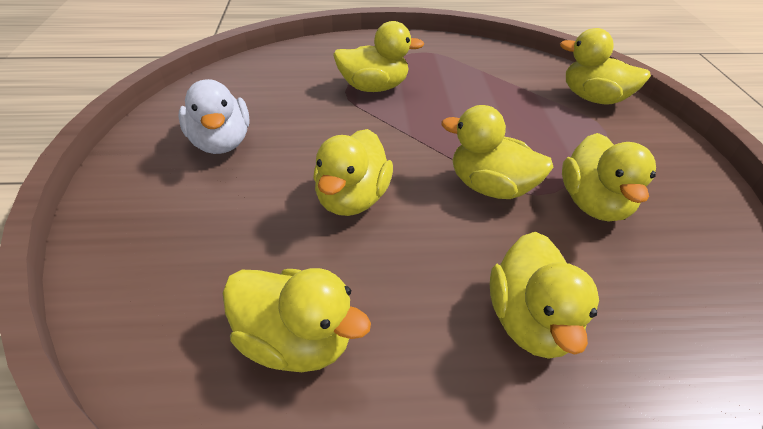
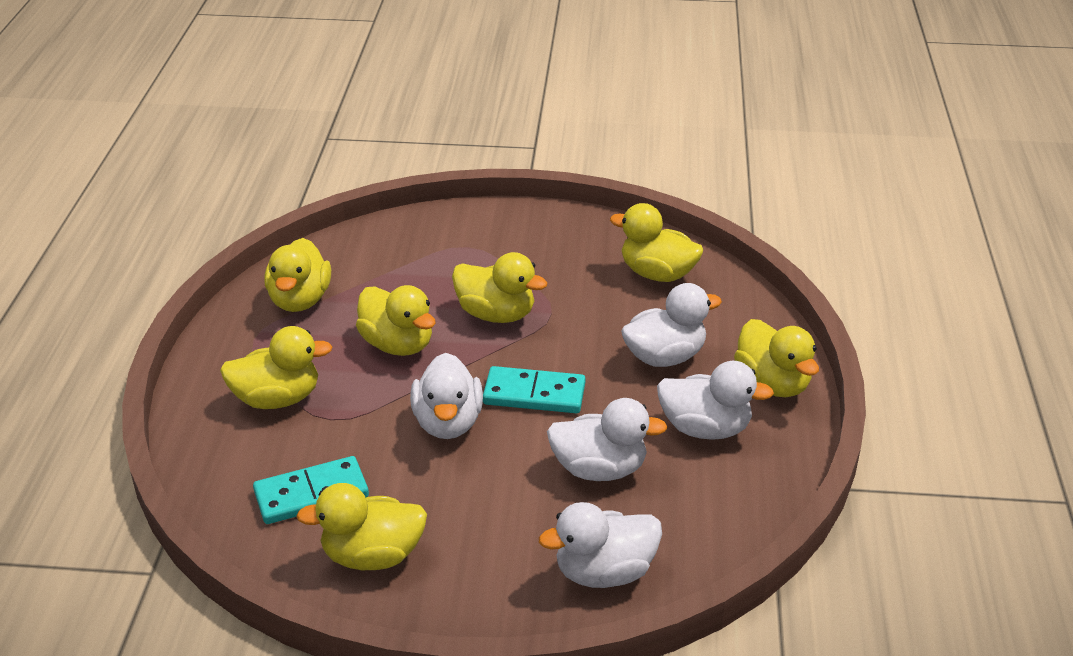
turquoise domino: 0 -> 2
white duck: 1 -> 5

